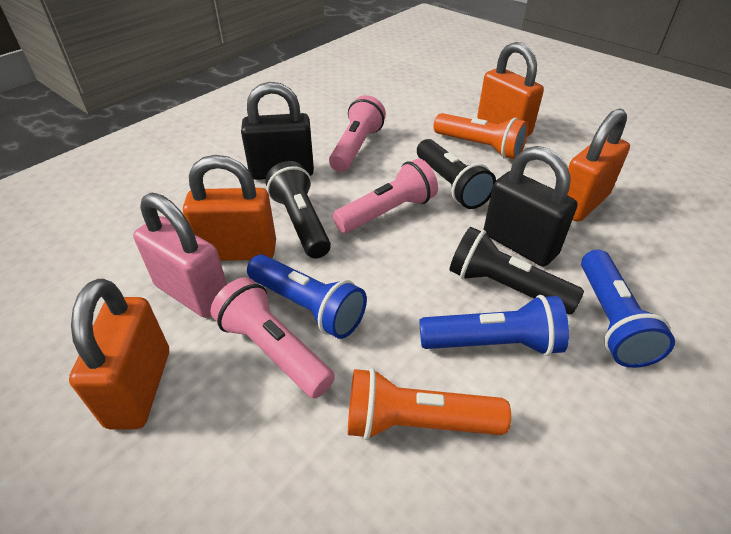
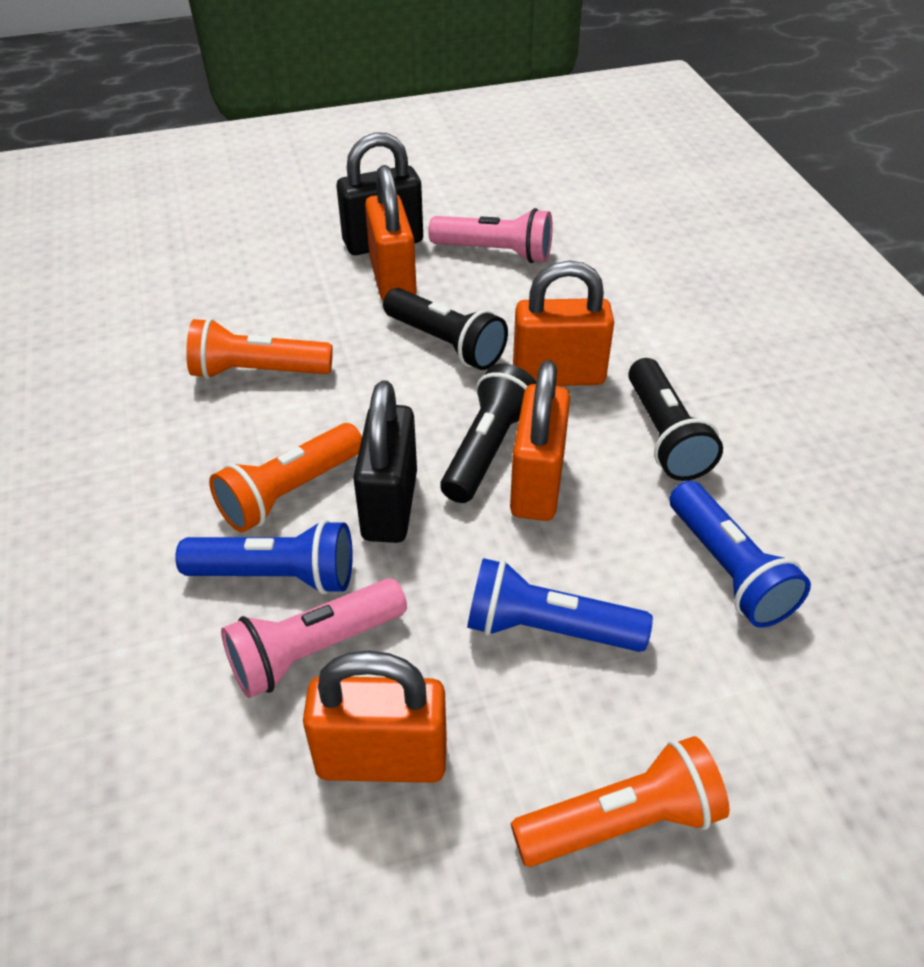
orange flashlight: 2 -> 3
pink flashlight: 3 -> 2
pink padlock: 1 -> 0

